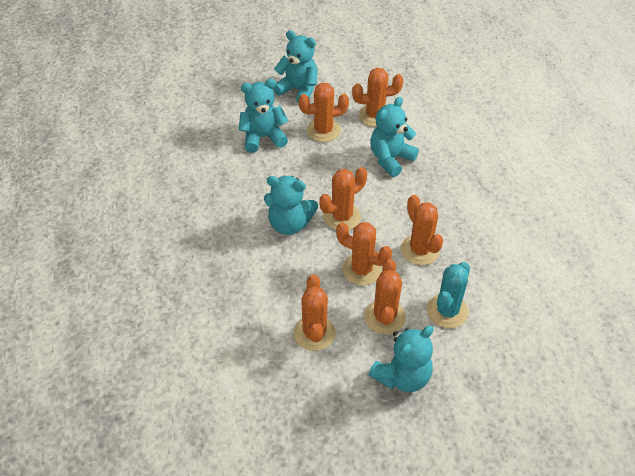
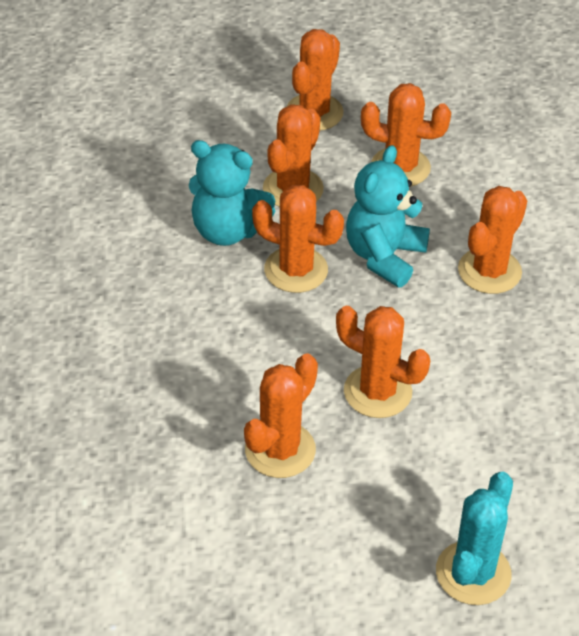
turquoise teddy bear: 5 -> 2

